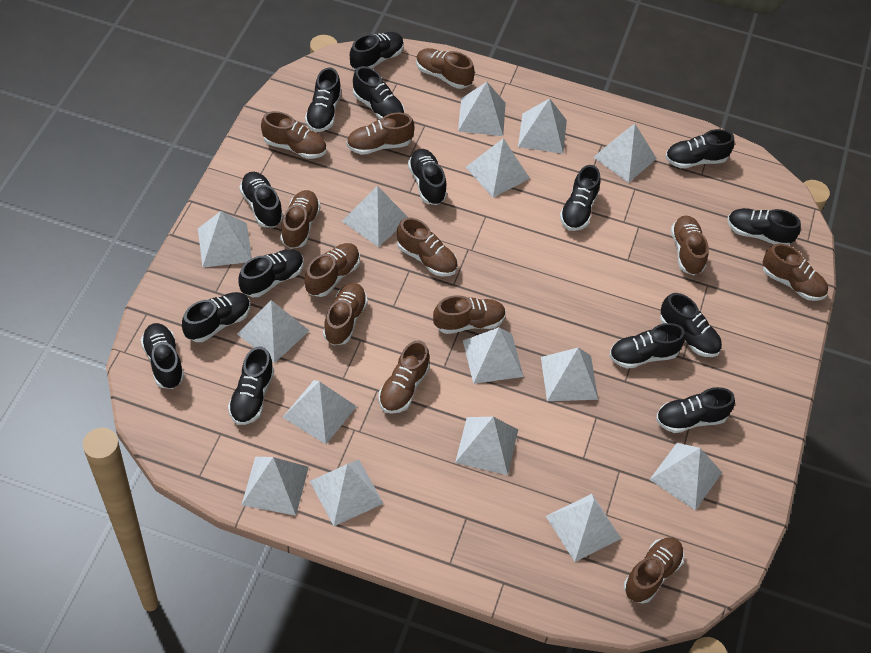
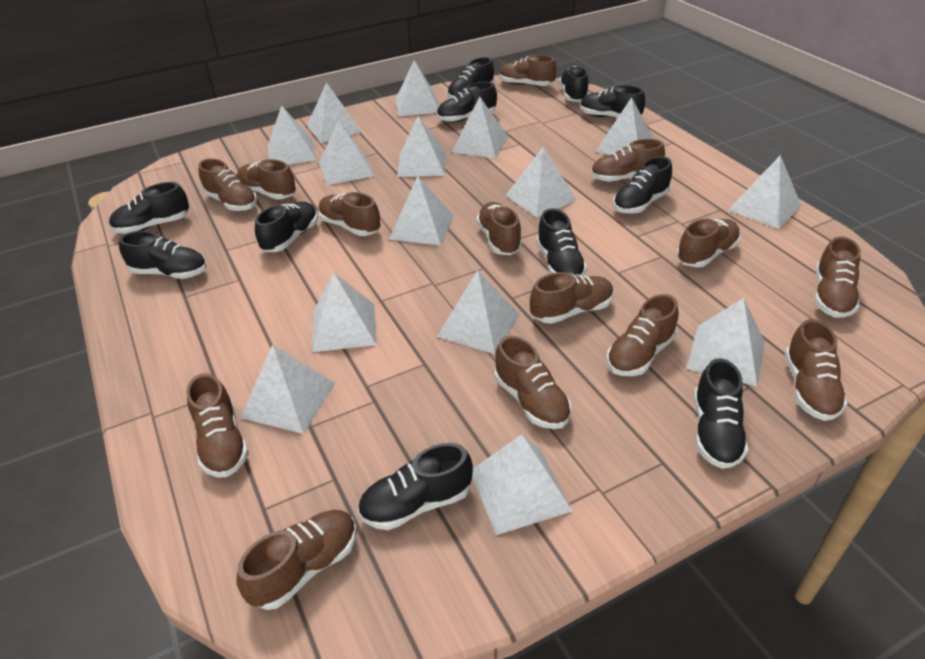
black shoe: 15 -> 11
brown shoe: 12 -> 14

